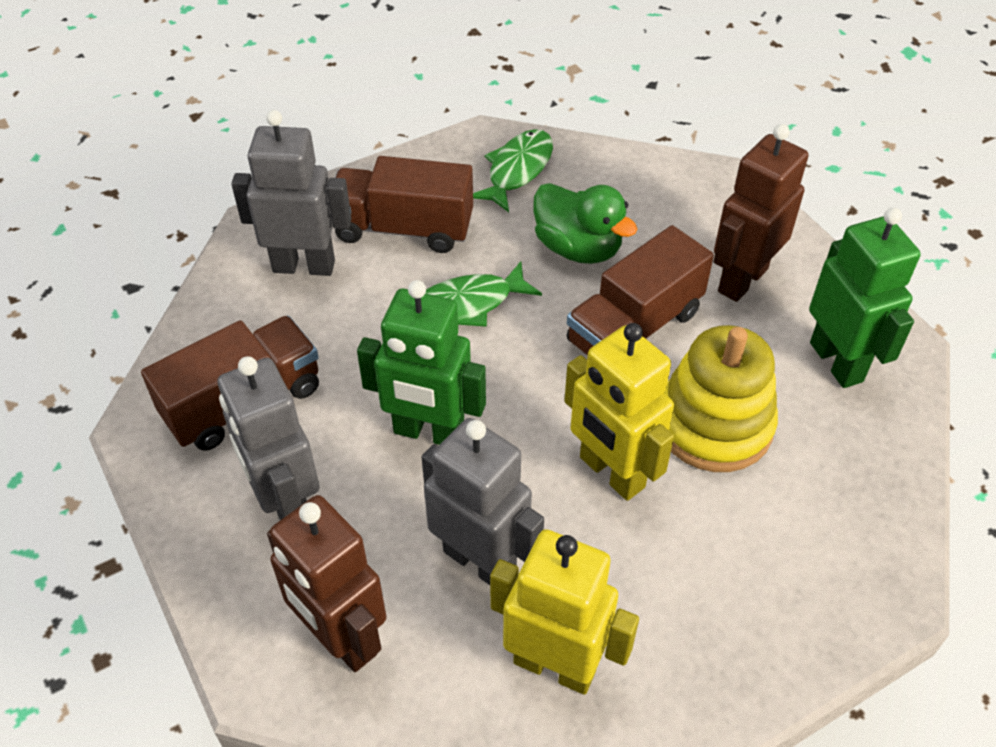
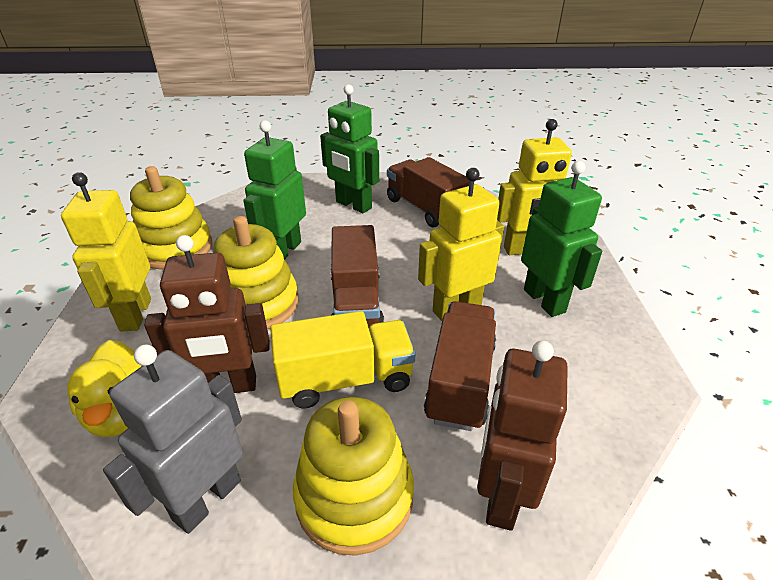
green duck: 1 -> 0
green fish: 2 -> 0
green robot: 2 -> 3
grey robot: 3 -> 1
yellow duck: 0 -> 1
yellow robot: 2 -> 3
yellow stacking toy: 1 -> 3
yellow truck: 0 -> 1

